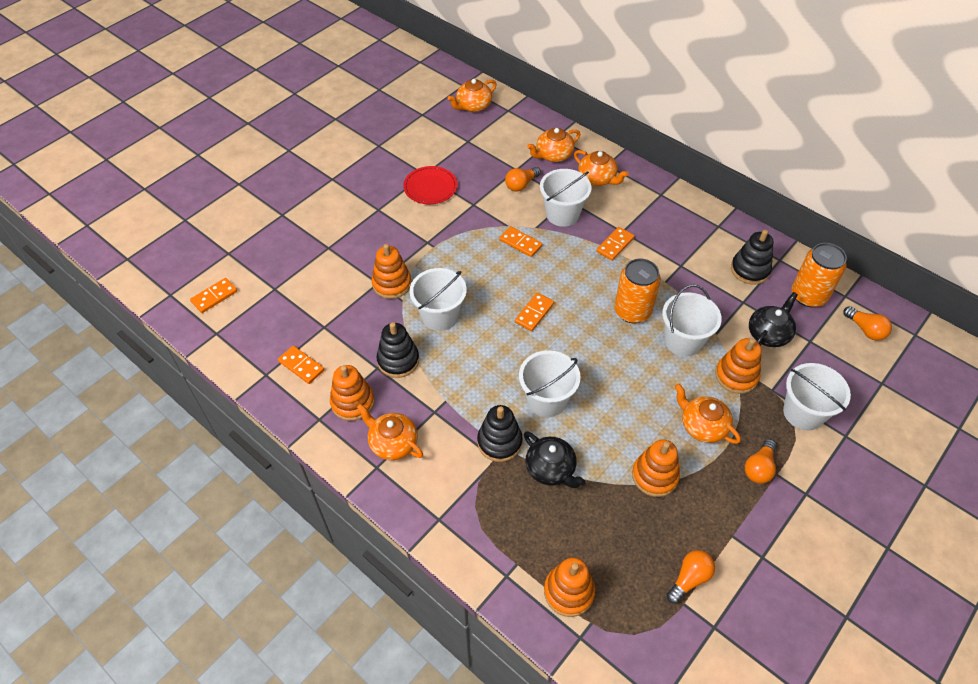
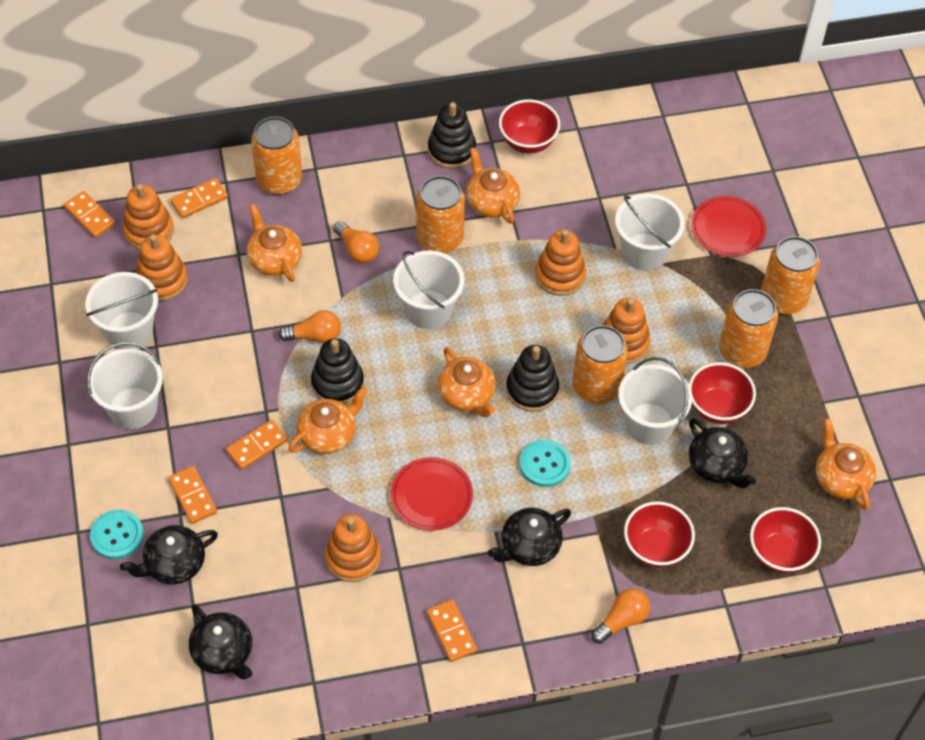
black teapot: 2 -> 4
orange can: 2 -> 5
orange light bulb: 4 -> 3
red bowl: 0 -> 4
red plate: 1 -> 2
turquoise button: 0 -> 2

